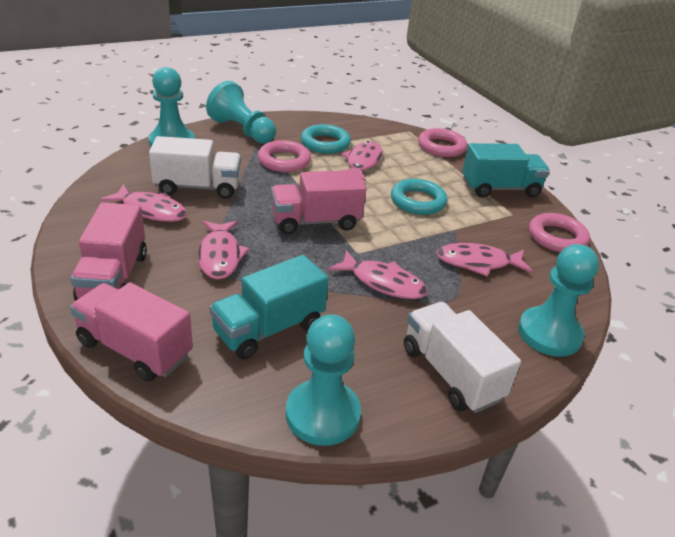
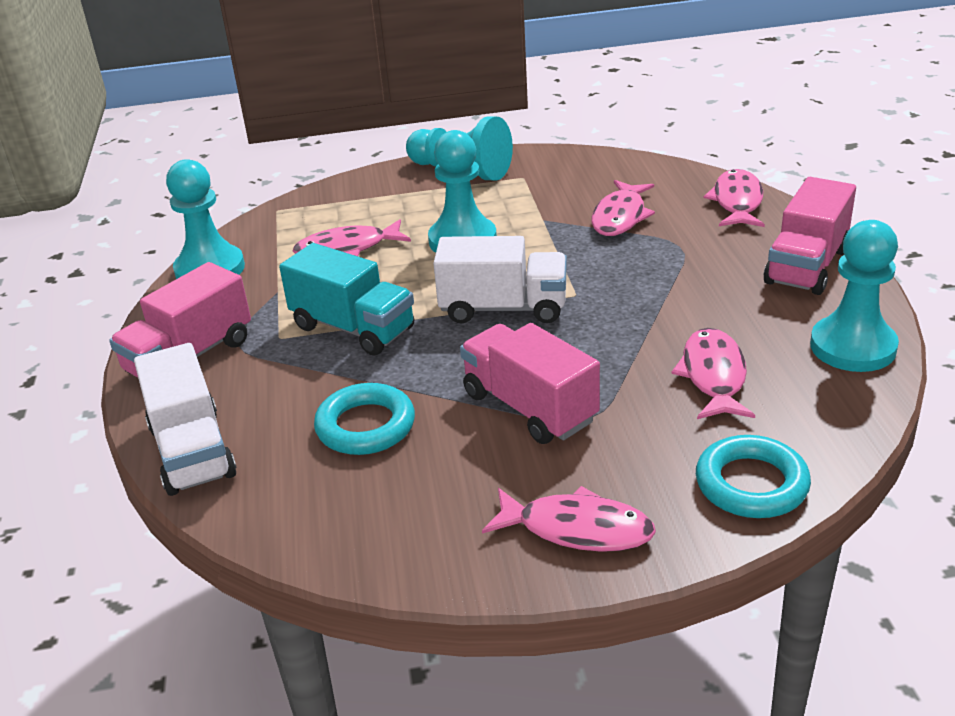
pink ring: 3 -> 0
turquoise truck: 2 -> 1

